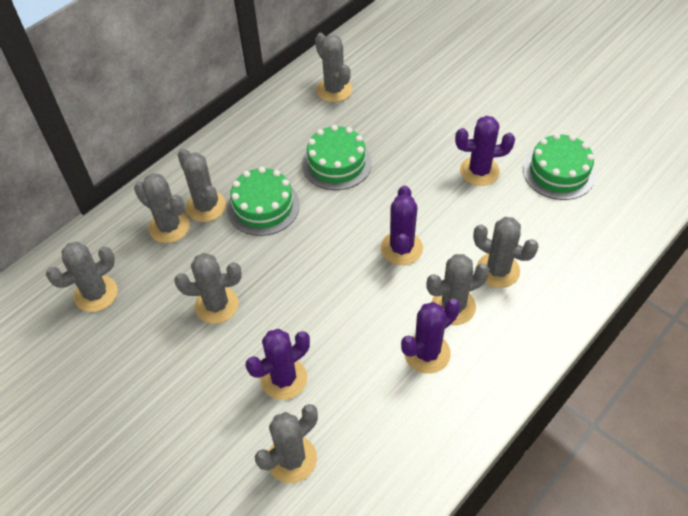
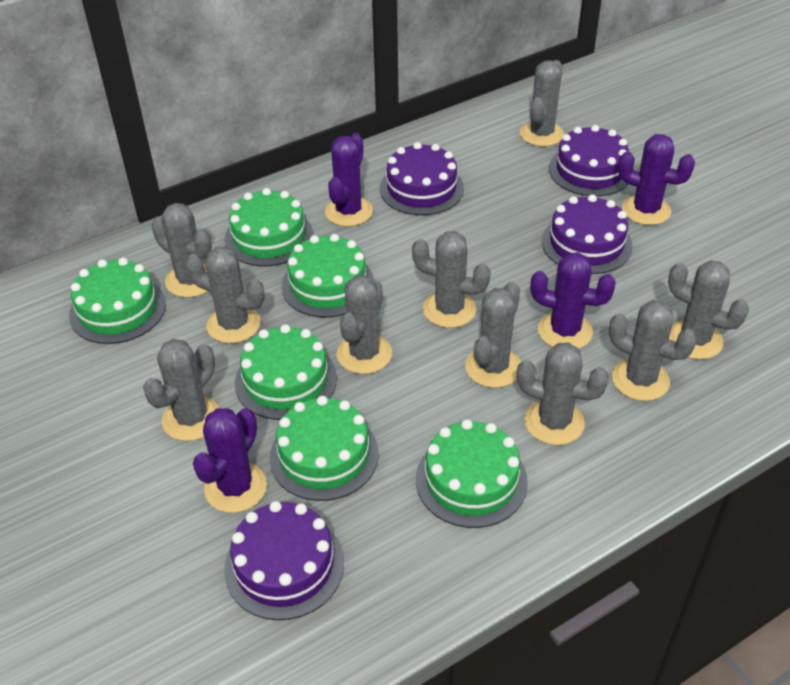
green cake: 3 -> 6
grey cactus: 8 -> 10
purple cake: 0 -> 4

